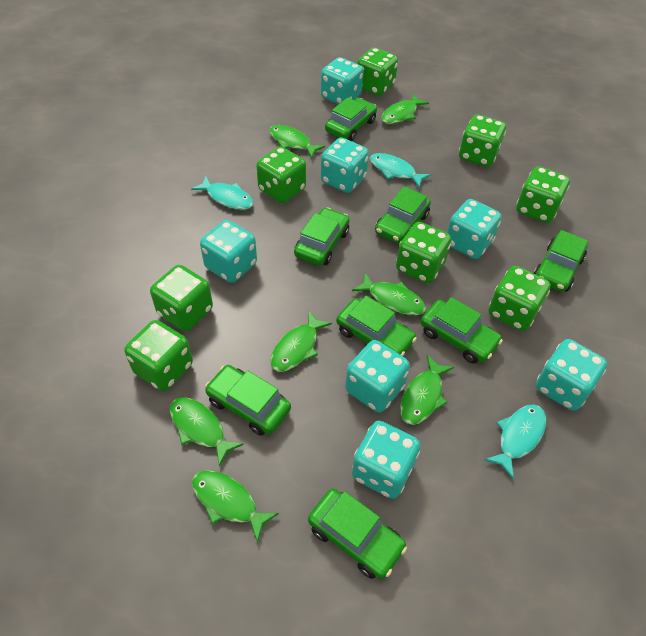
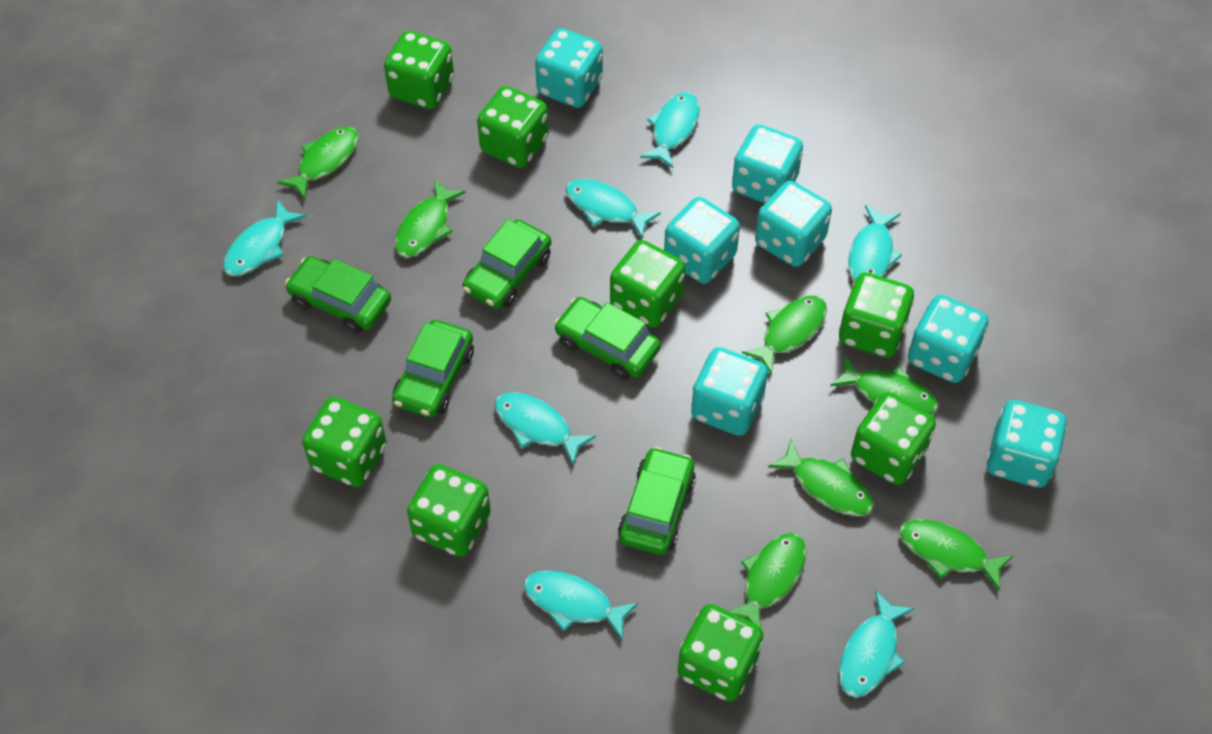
green car: 8 -> 5
turquoise fish: 3 -> 7

